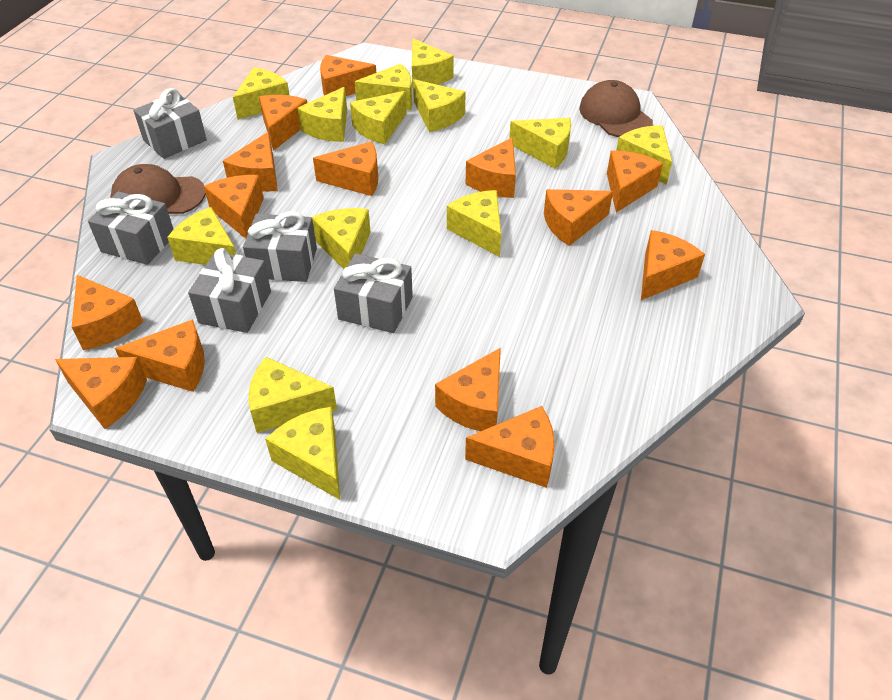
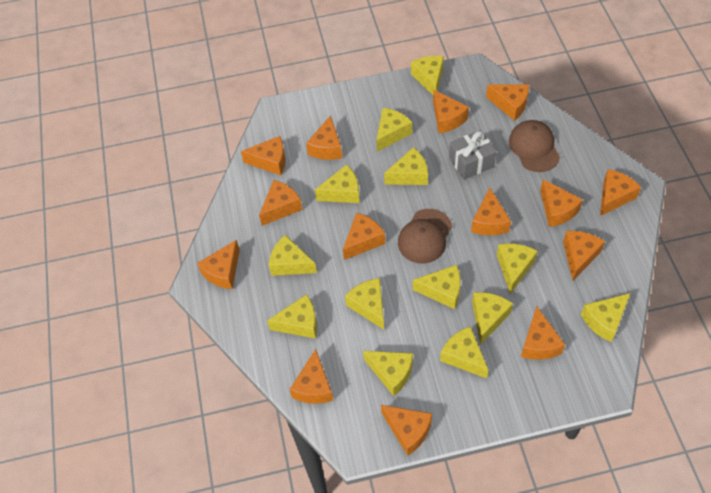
grey gift: 5 -> 1

